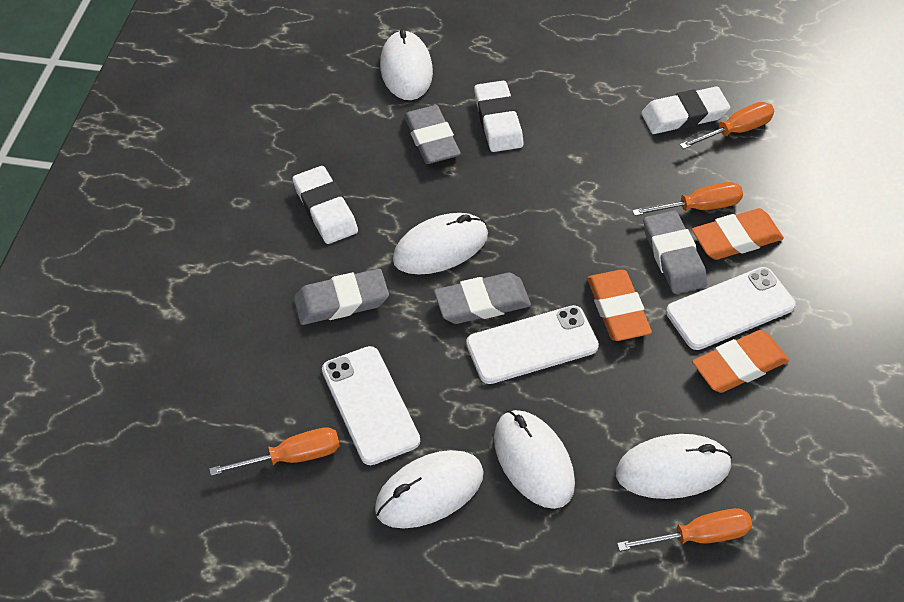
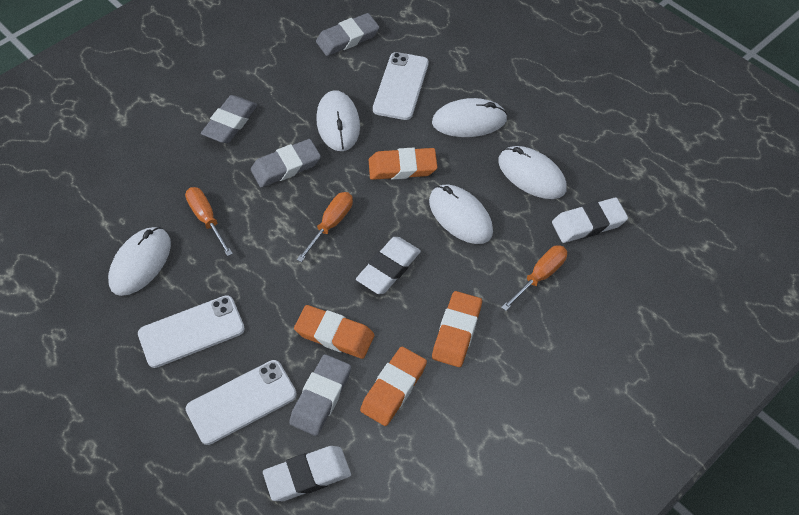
orange eraser: 3 -> 4
orange screwdriver: 4 -> 3

